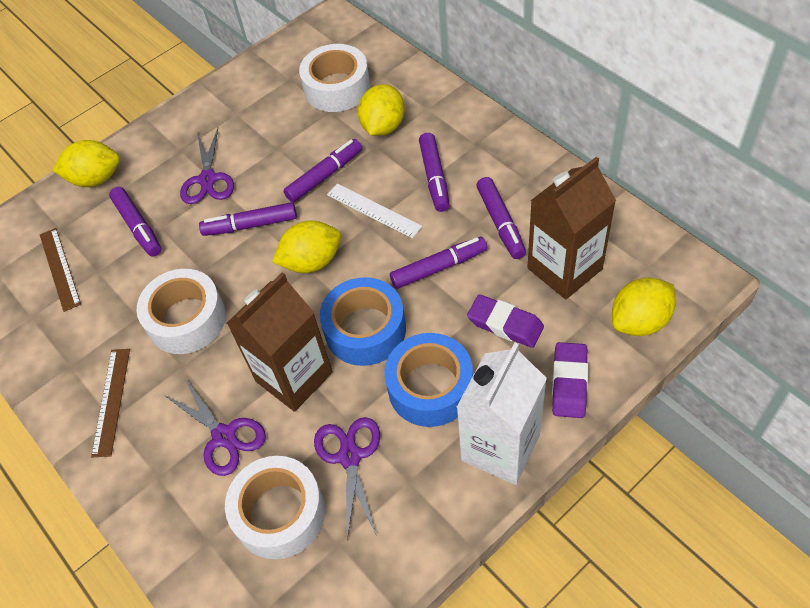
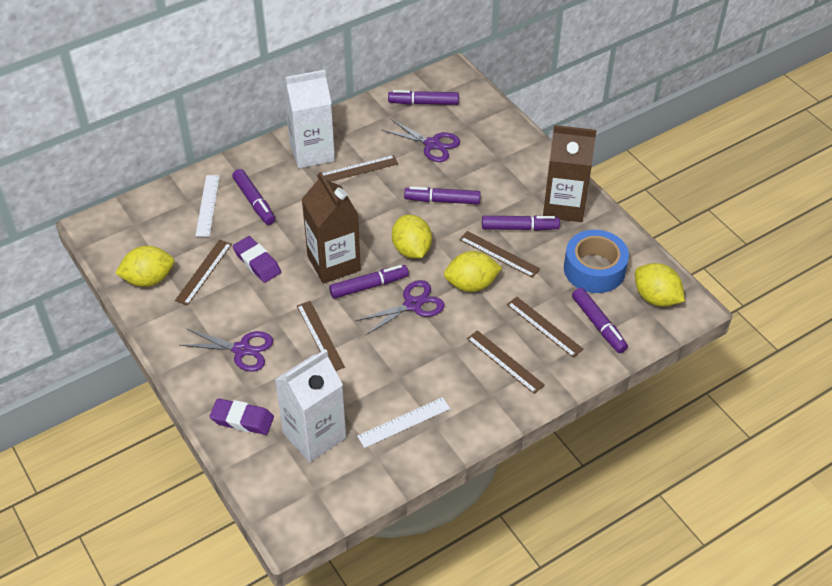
blue tape: 2 -> 1
brown ruler: 2 -> 6
white carton: 1 -> 2
white ruler: 1 -> 2
white tape: 3 -> 0

